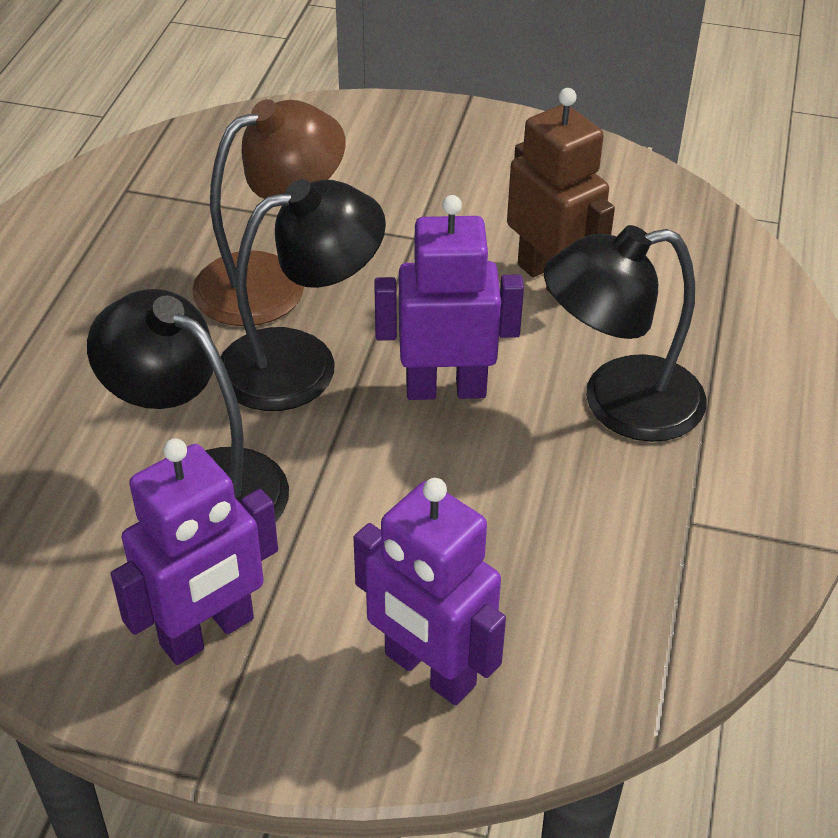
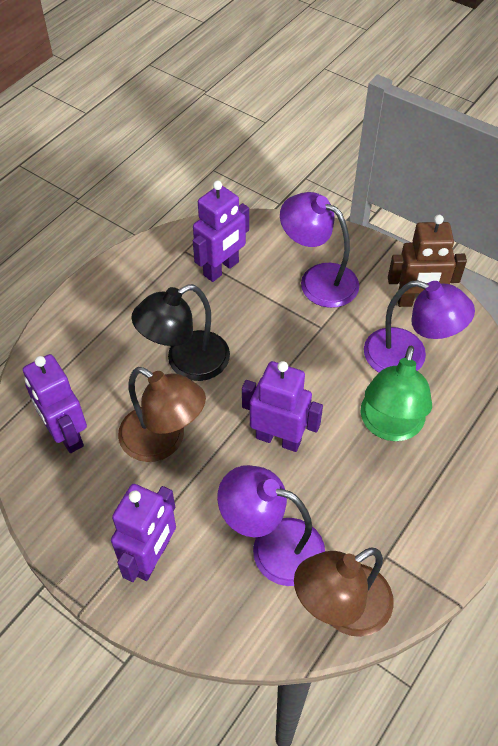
black lamp: 3 -> 1
brown lamp: 1 -> 2
green lamp: 0 -> 1
purple lamp: 0 -> 3
purple robot: 3 -> 4

